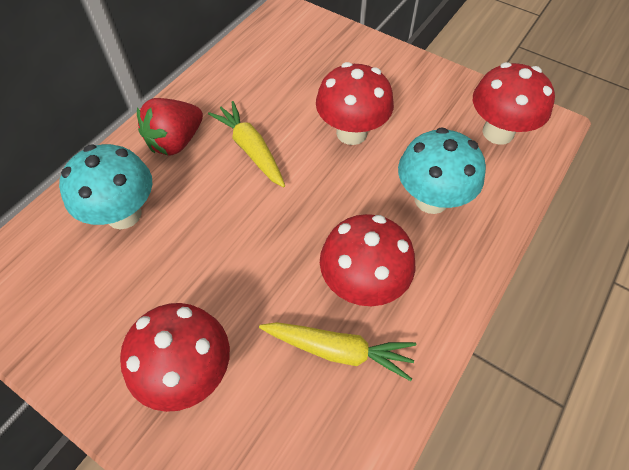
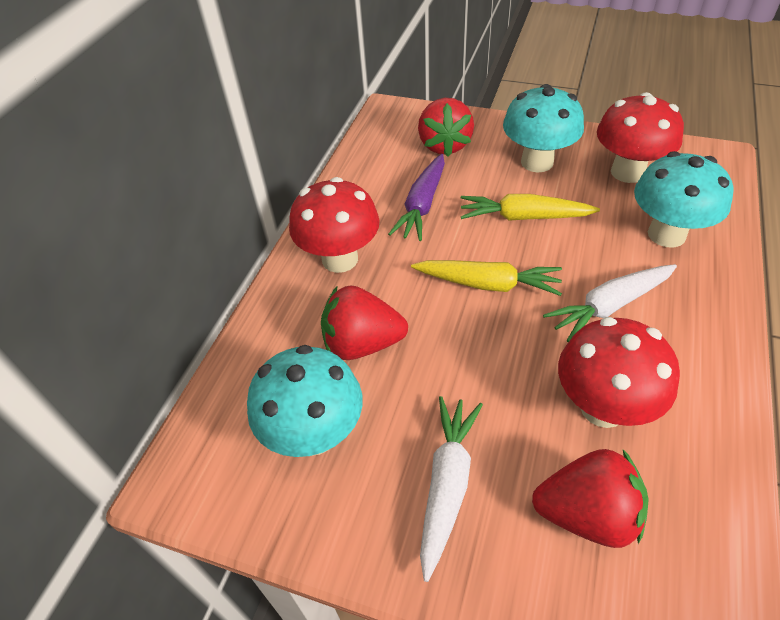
purple carrot: 0 -> 1
red mushroom: 4 -> 3
red strawberry: 1 -> 3
turquoise mushroom: 2 -> 3
white carrot: 0 -> 2

